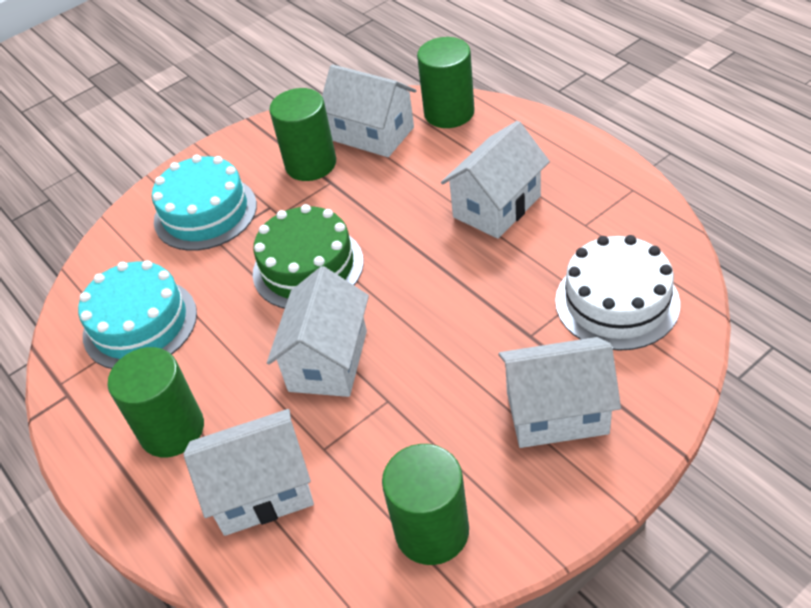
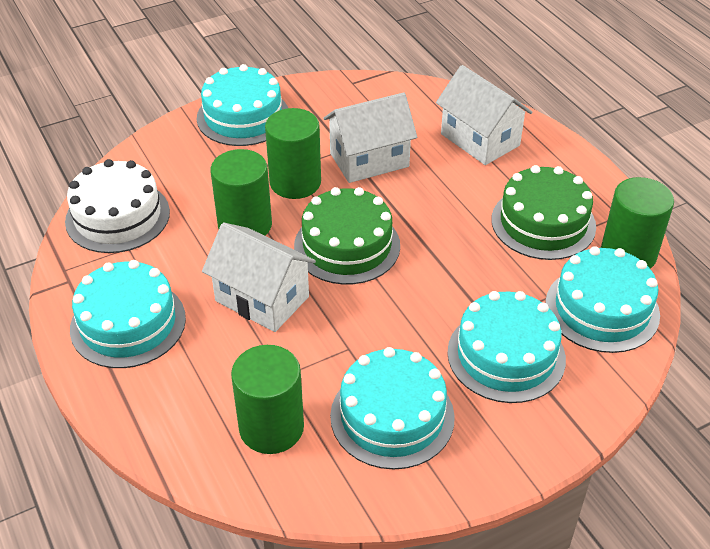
green cake: 1 -> 2
turquoise cake: 2 -> 5
white house: 5 -> 3

